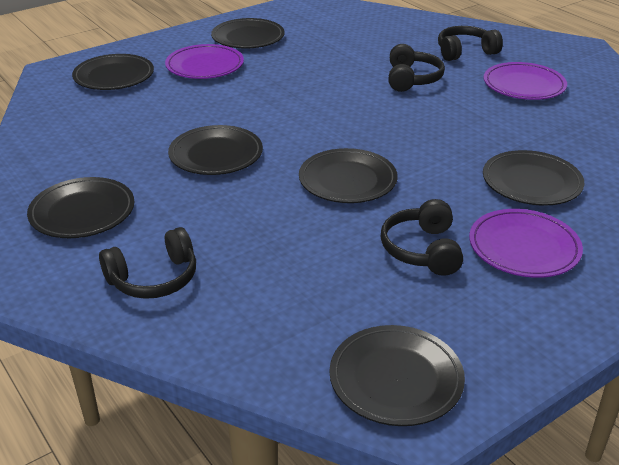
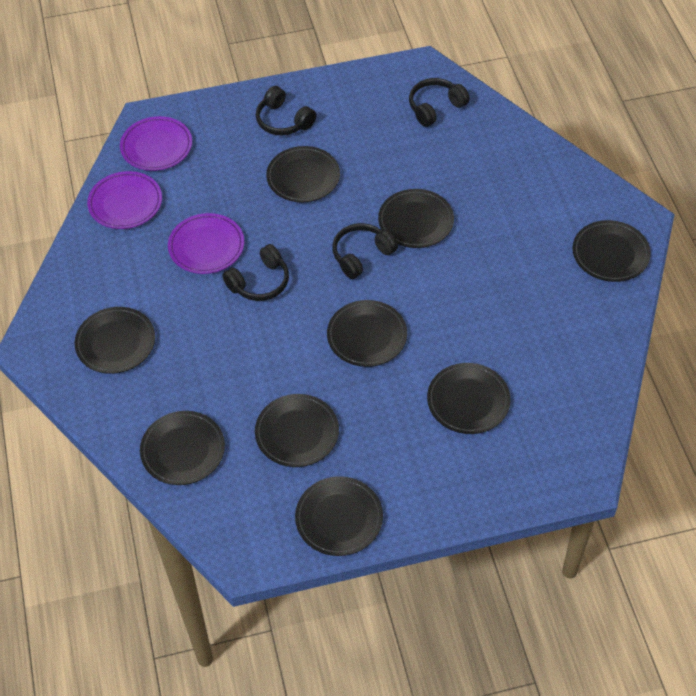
black plate: 7 -> 9

